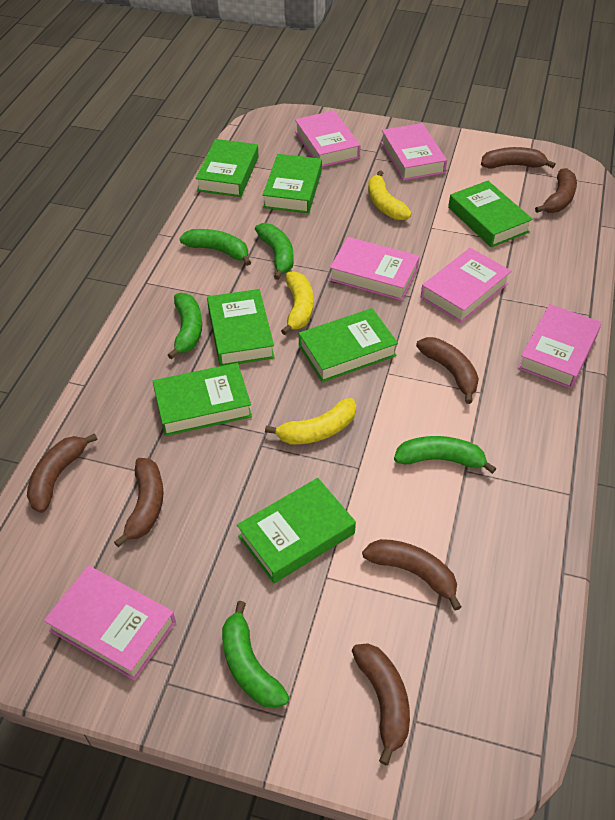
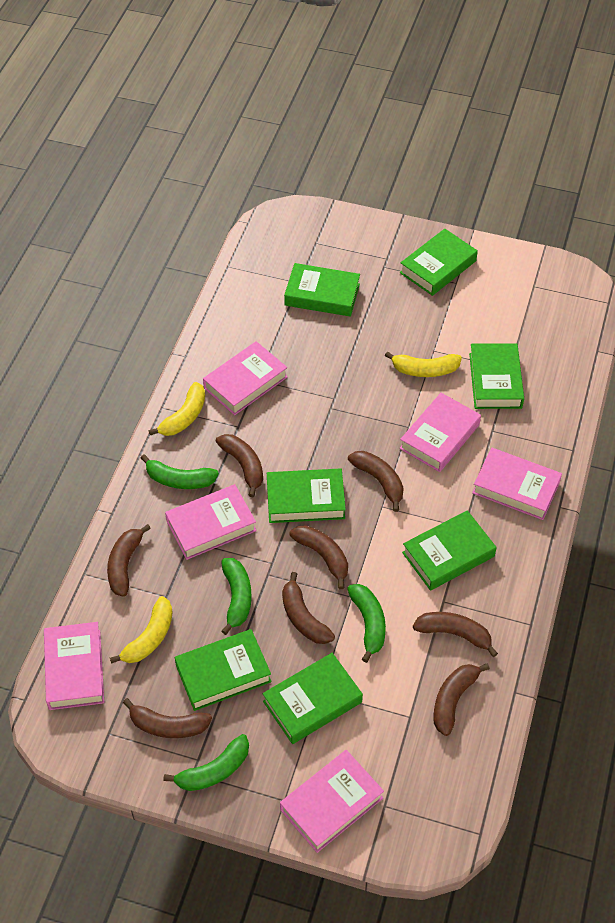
brown banana: 7 -> 8
green banana: 5 -> 4

